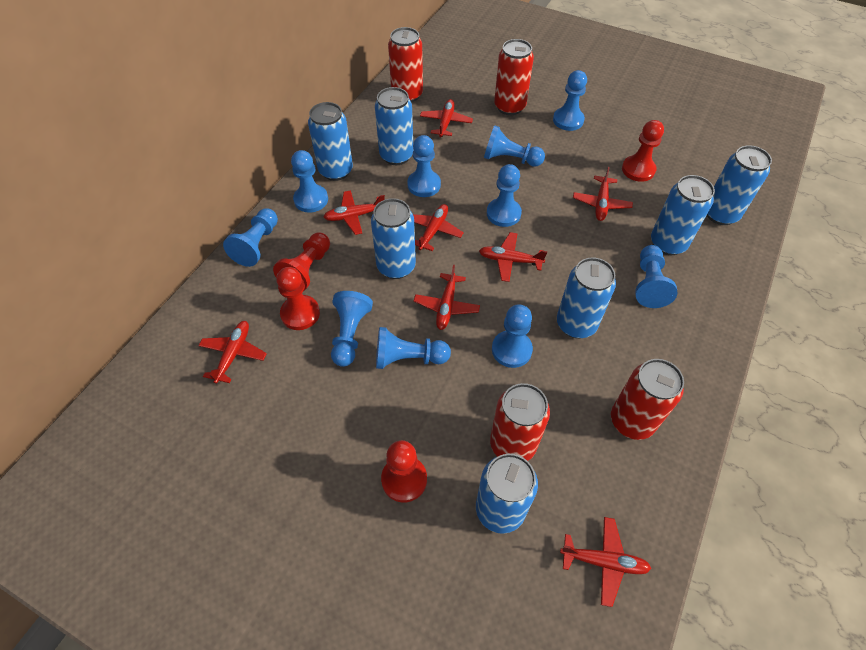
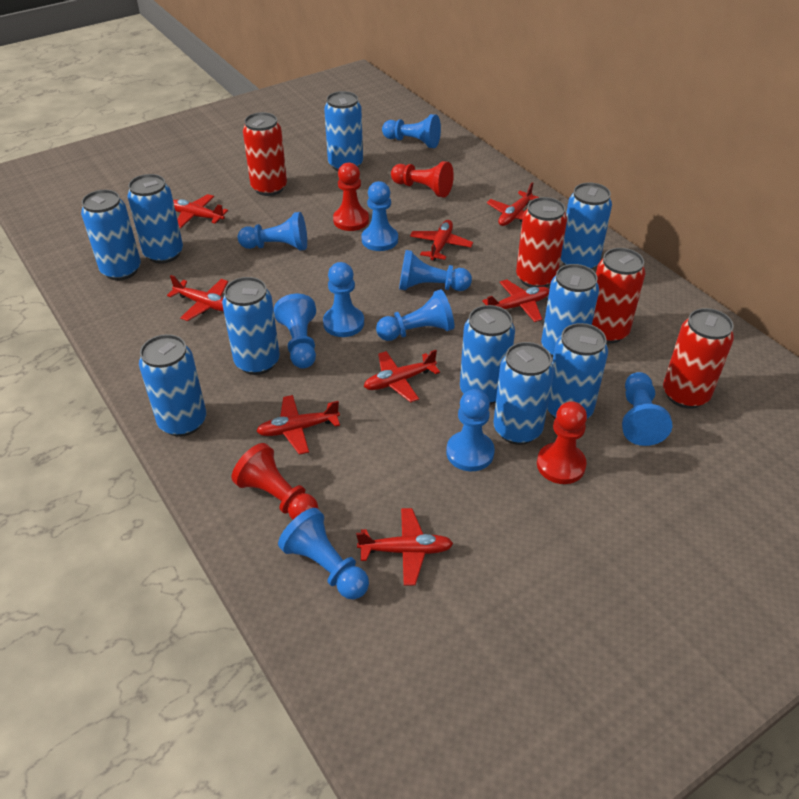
blue can: 7 -> 10

